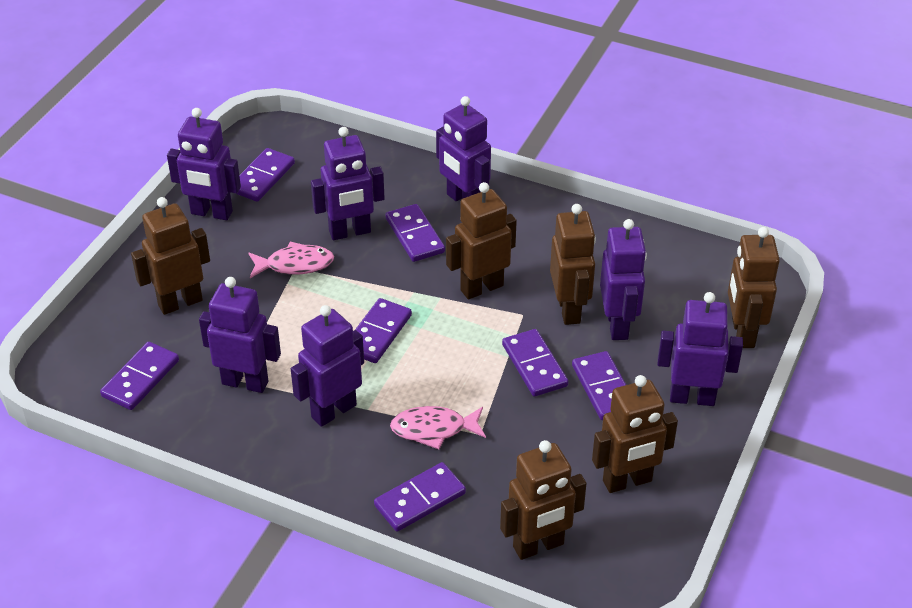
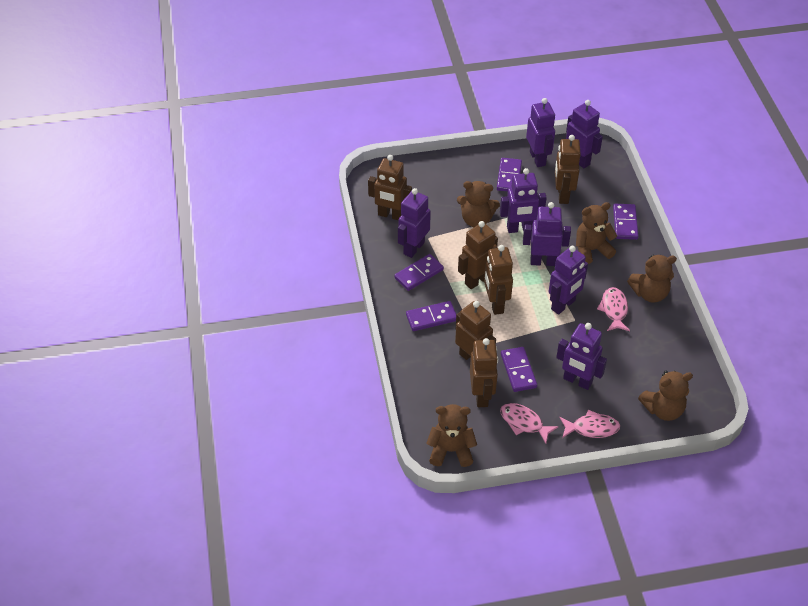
brown teddy bear: 0 -> 5
pink fish: 2 -> 3
purple domino: 7 -> 5

